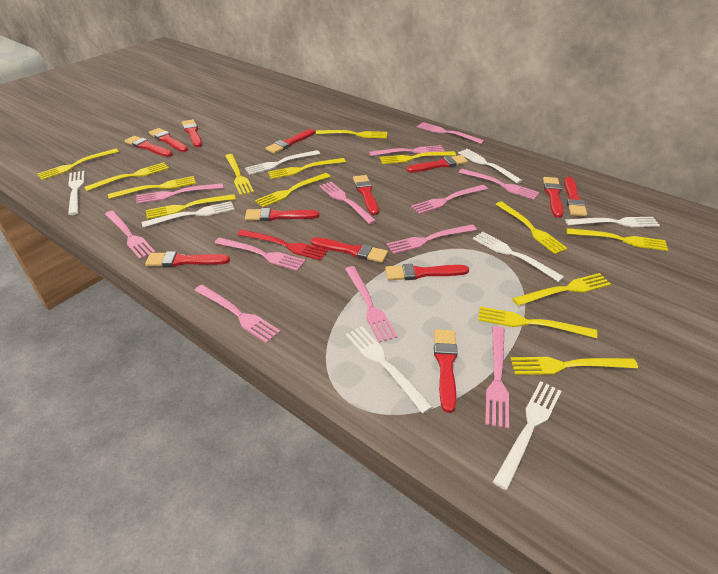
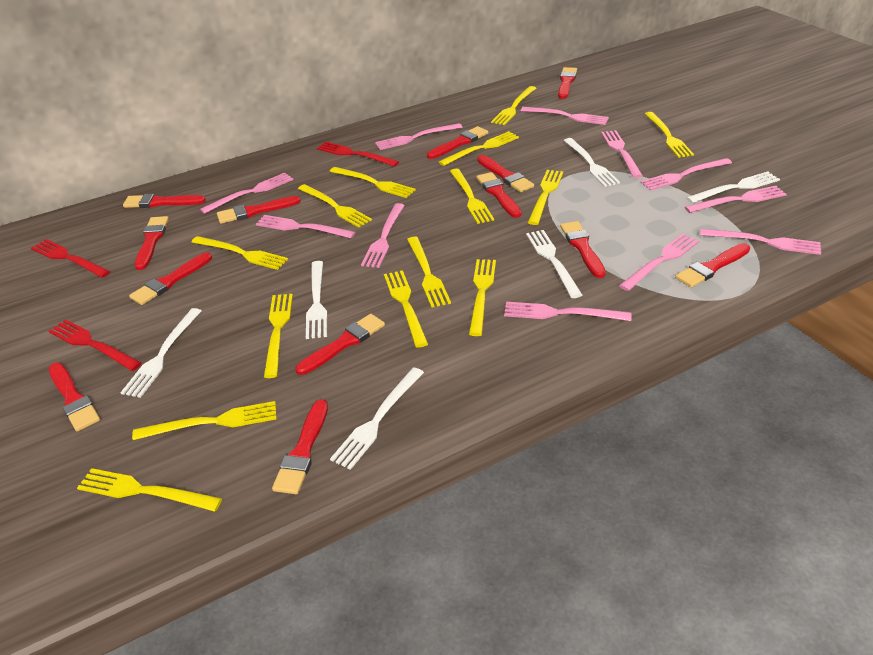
pink fork: 12 -> 11
red fork: 1 -> 3
white fork: 8 -> 6

